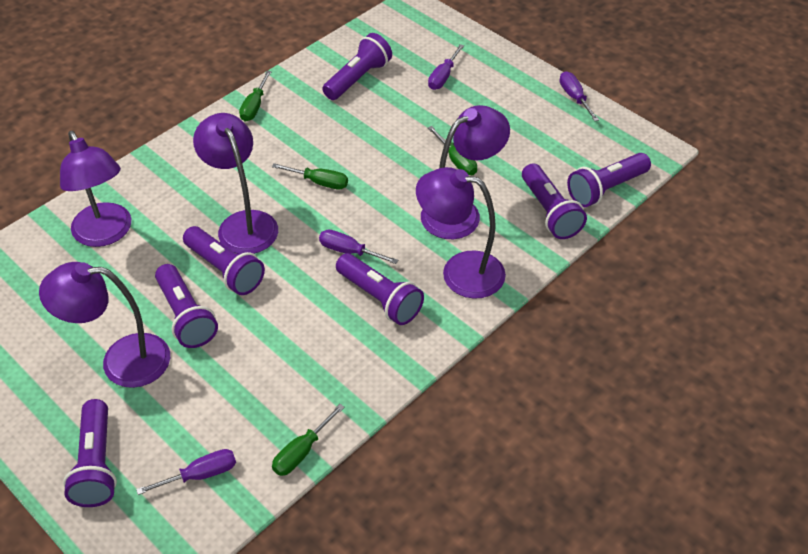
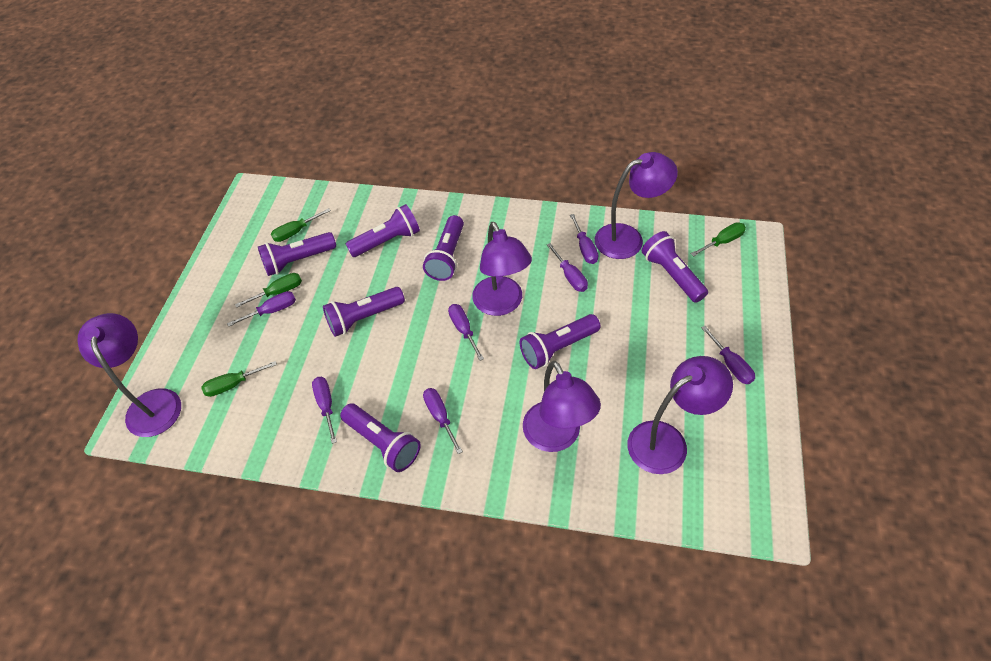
purple screwdriver: 4 -> 7

